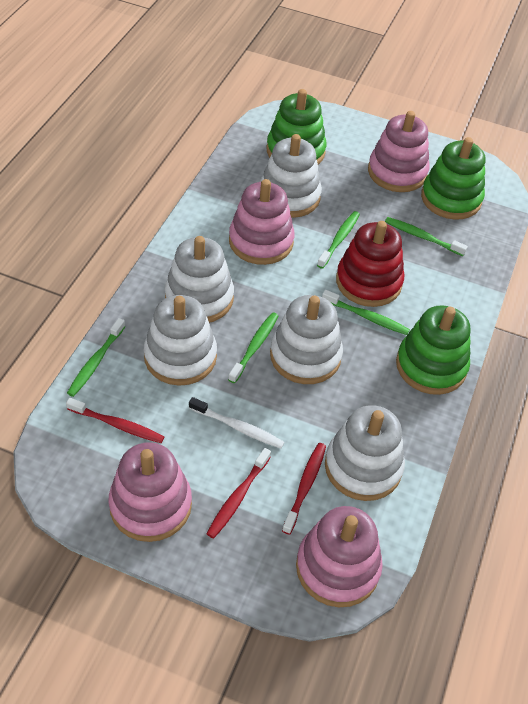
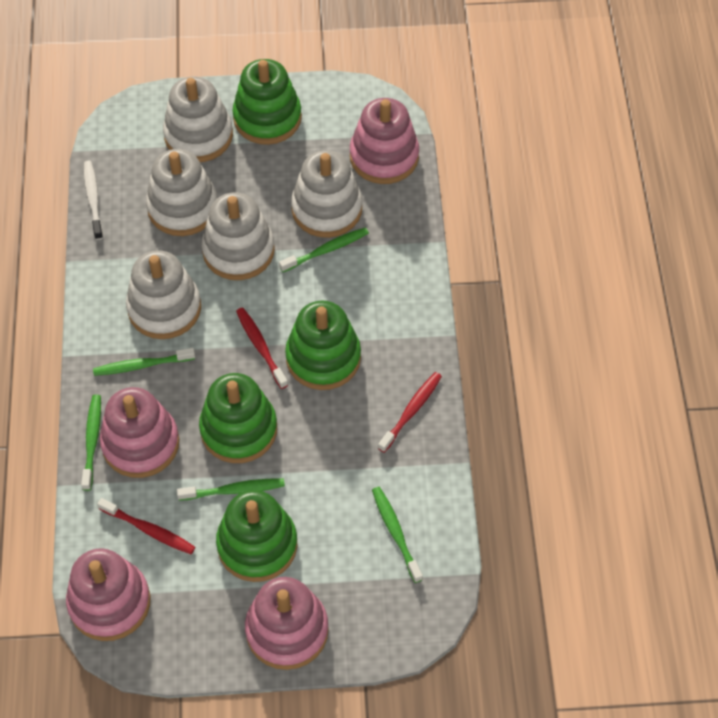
green stacking toy: 3 -> 4
red stacking toy: 1 -> 0

